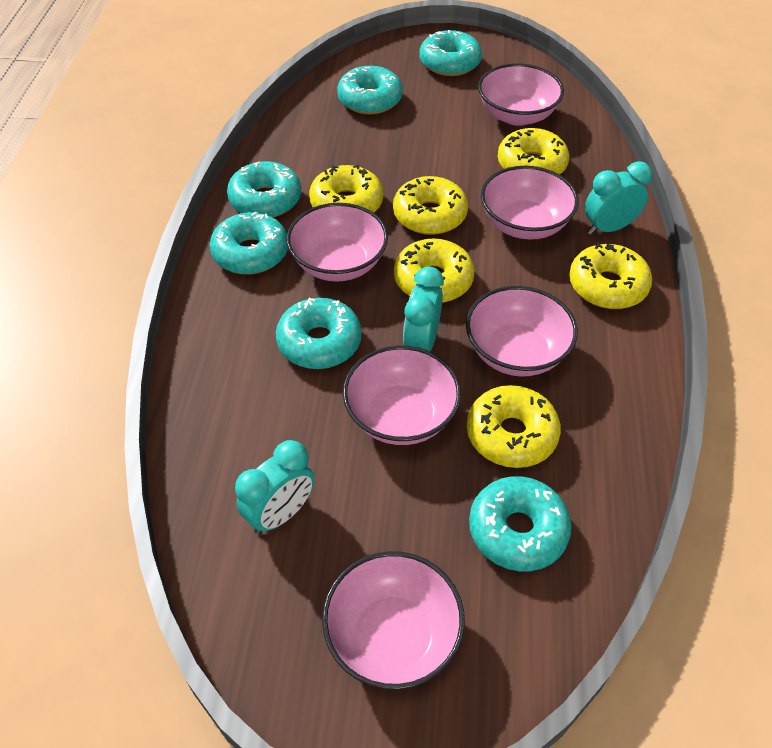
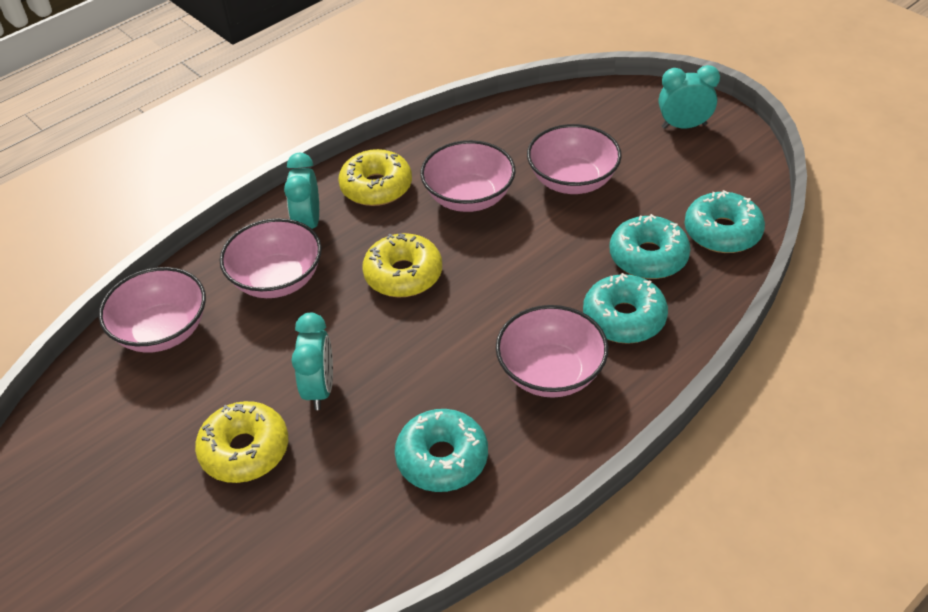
pink bowl: 6 -> 5
turquoise donut: 6 -> 4
yellow donut: 6 -> 3

